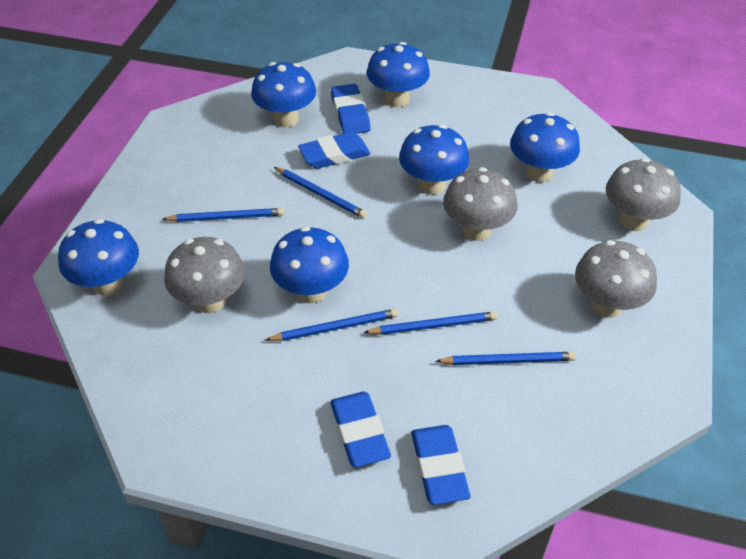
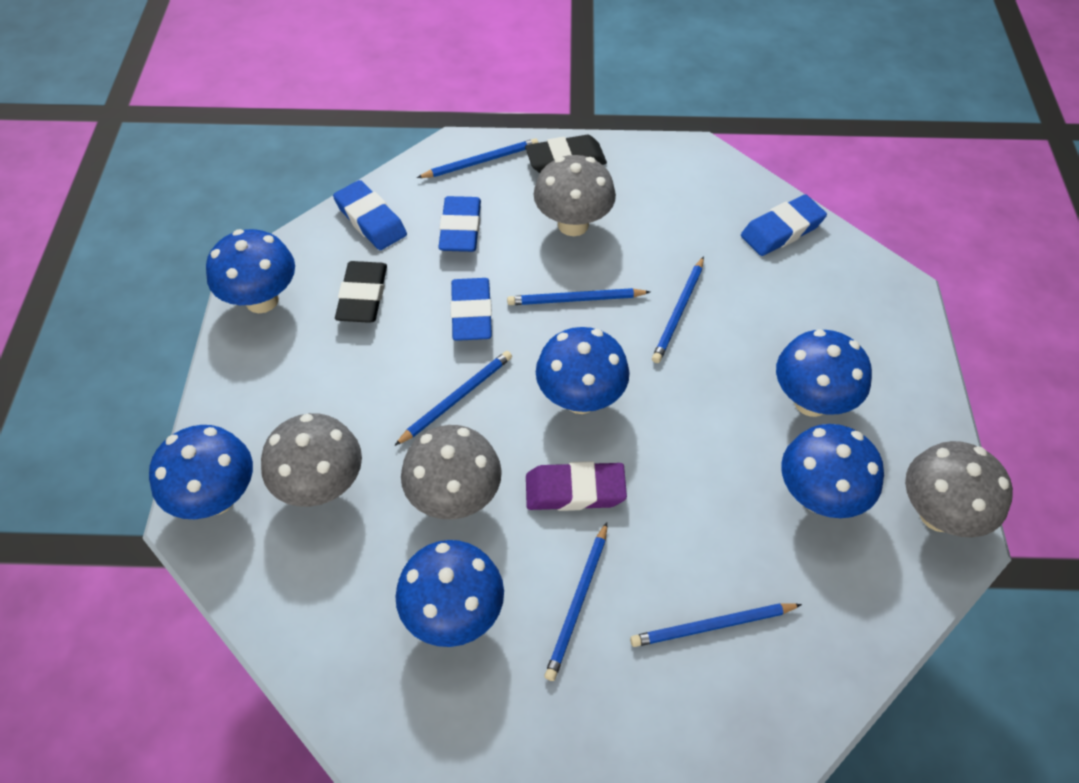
black eraser: 0 -> 2
blue pencil: 5 -> 6
purple eraser: 0 -> 1

